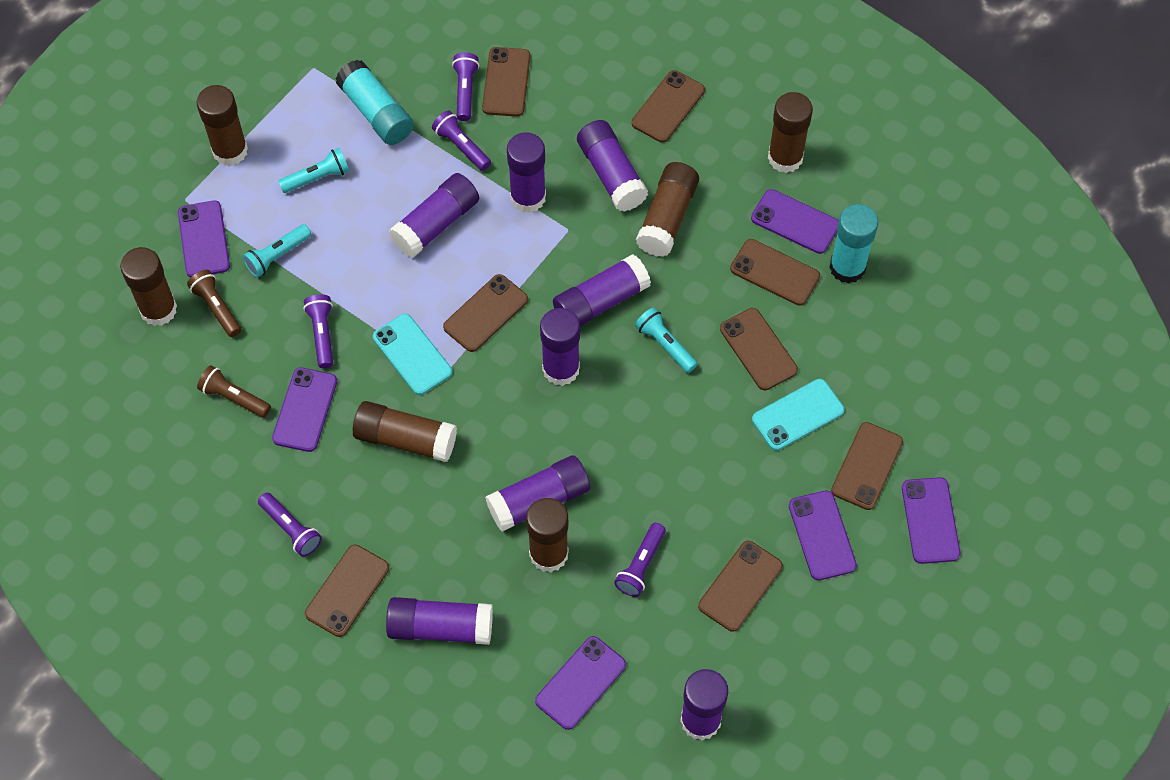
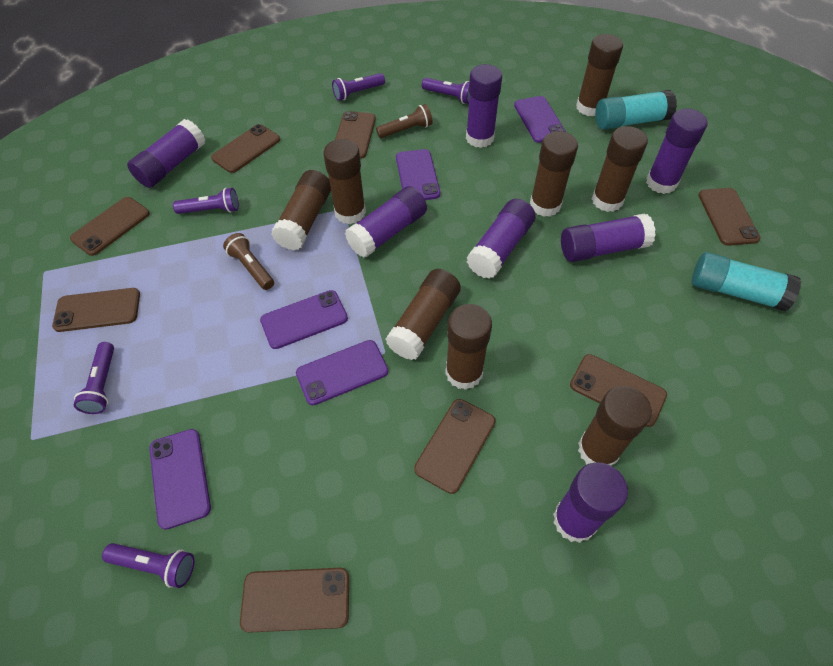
brown glue stick: 6 -> 8
purple glue stick: 8 -> 7
purple phone: 6 -> 5
turquoise flashlight: 3 -> 0
turquoise phone: 2 -> 0

